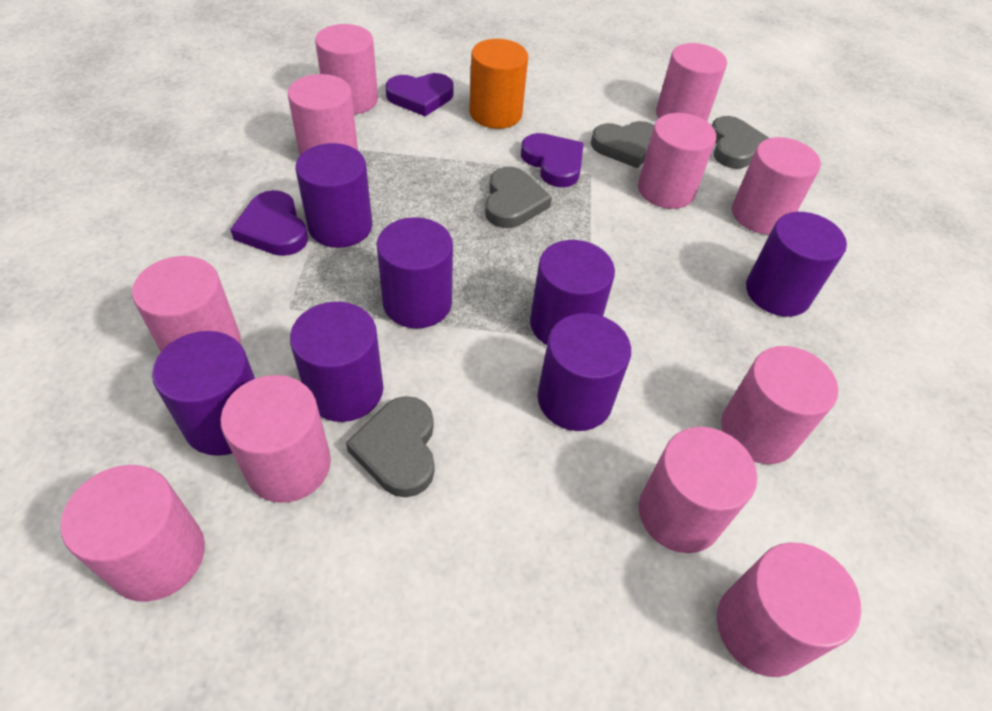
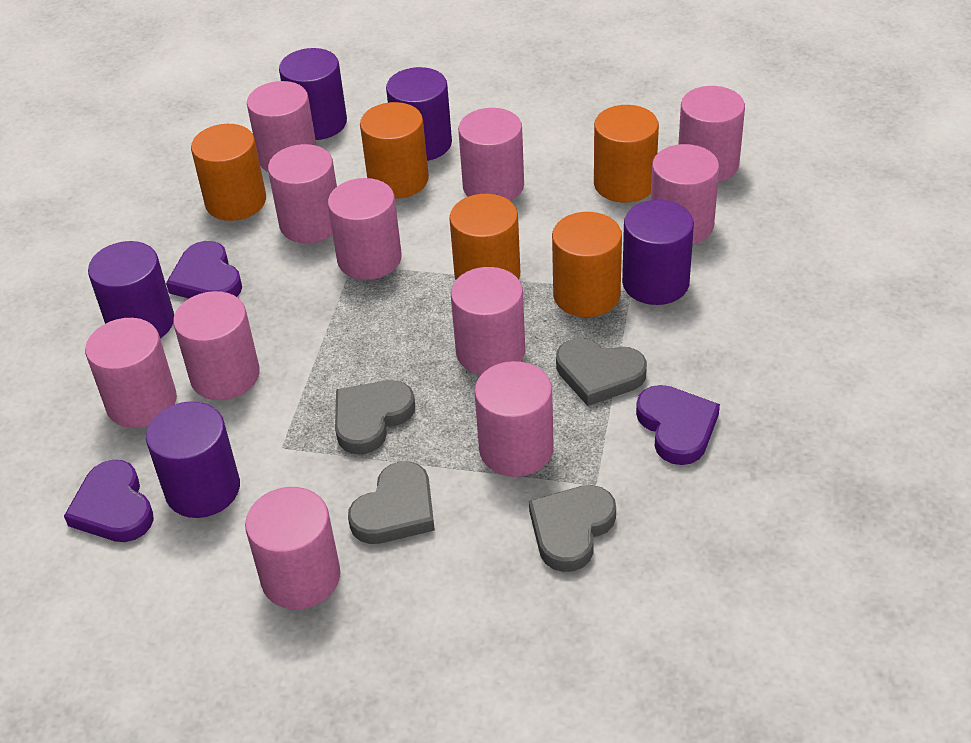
orange cylinder: 1 -> 5
purple cylinder: 7 -> 5

